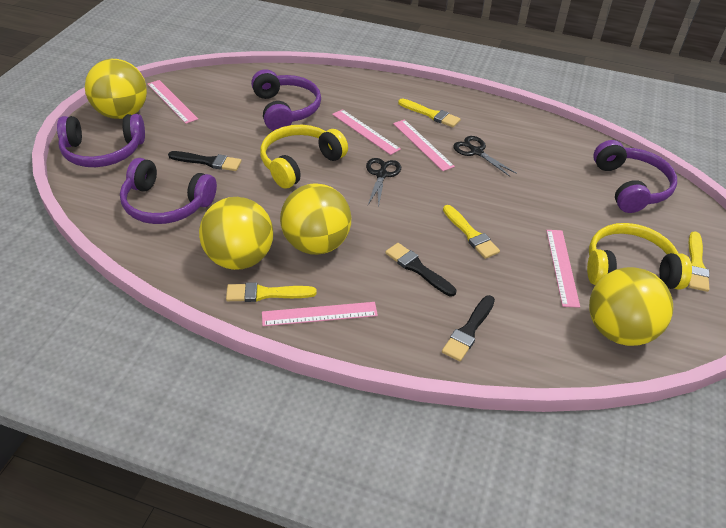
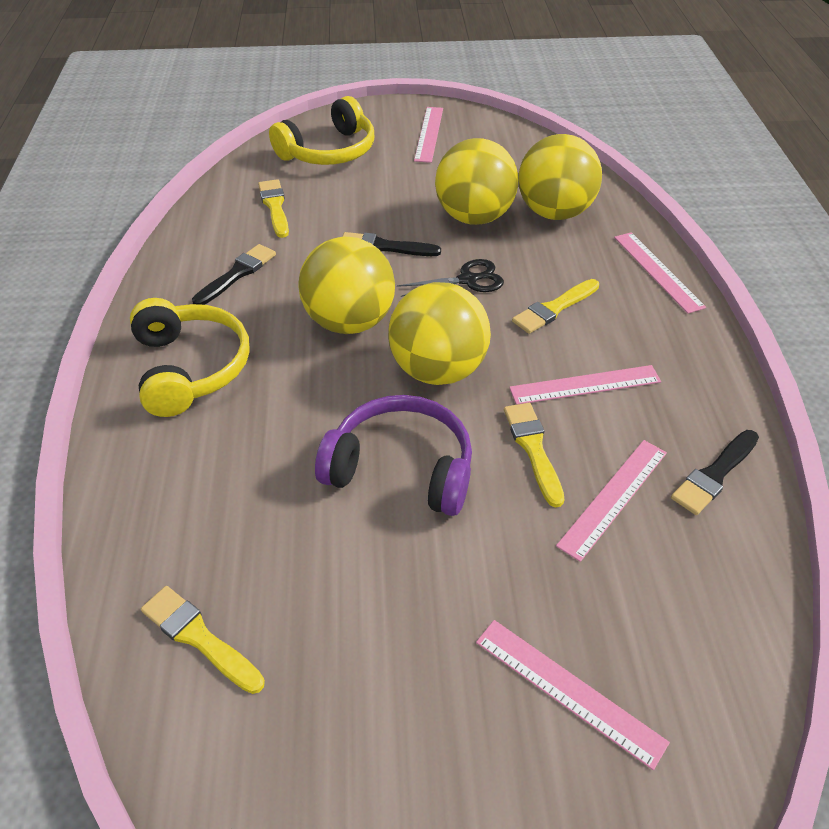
black scissors: 2 -> 1
purple headphones: 4 -> 1

